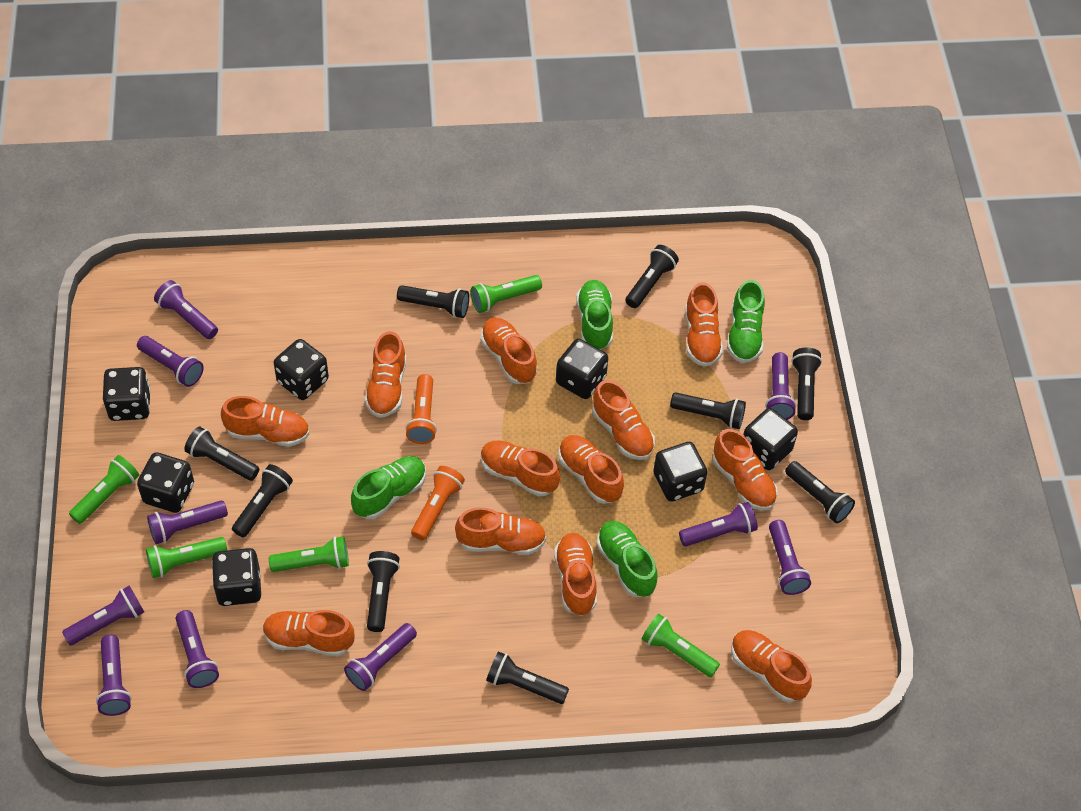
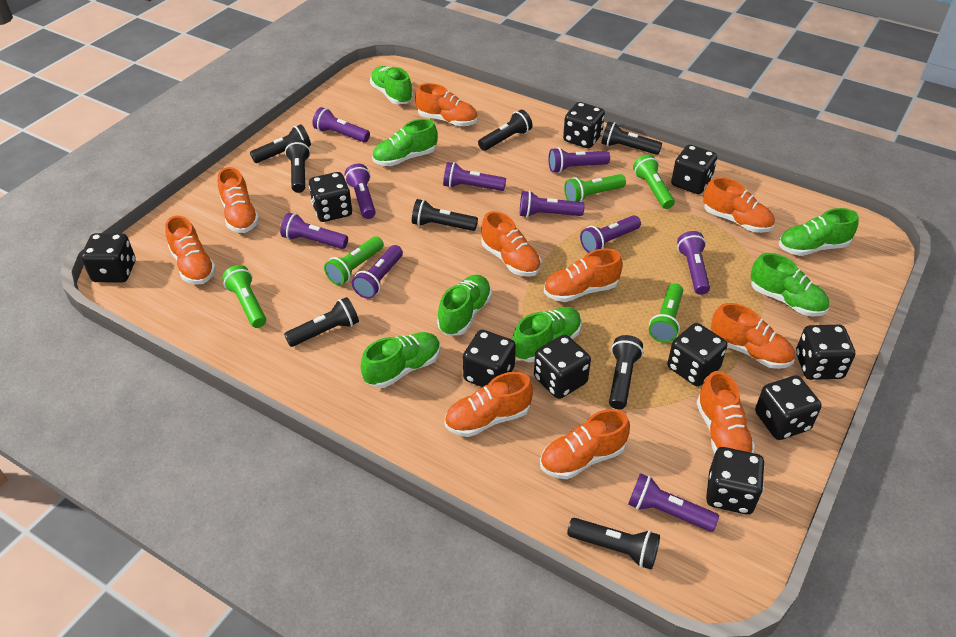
black dice: 7 -> 10
black flashlight: 9 -> 8
green shoe: 4 -> 7
orange flashlight: 2 -> 0
orange shoe: 12 -> 10

